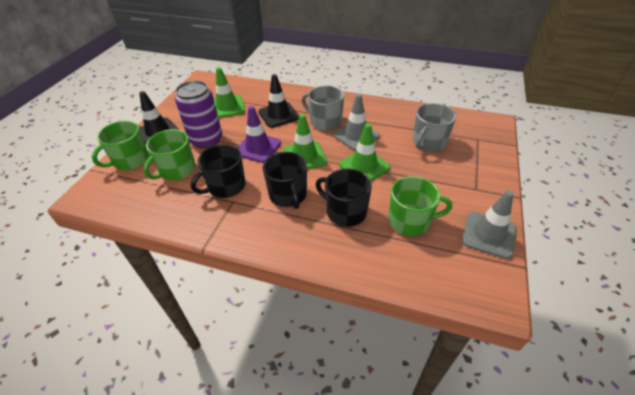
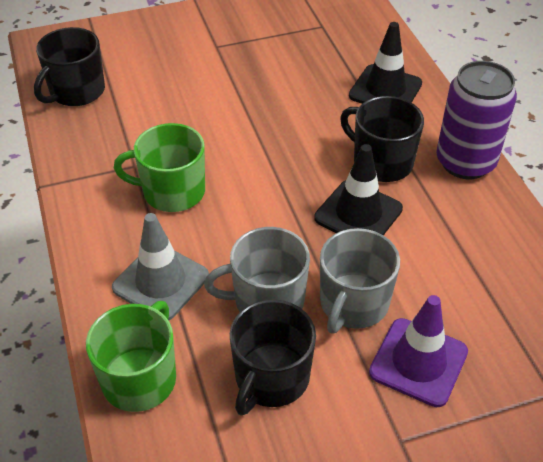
green mug: 3 -> 2
green traffic cone: 3 -> 0
grey traffic cone: 2 -> 1

